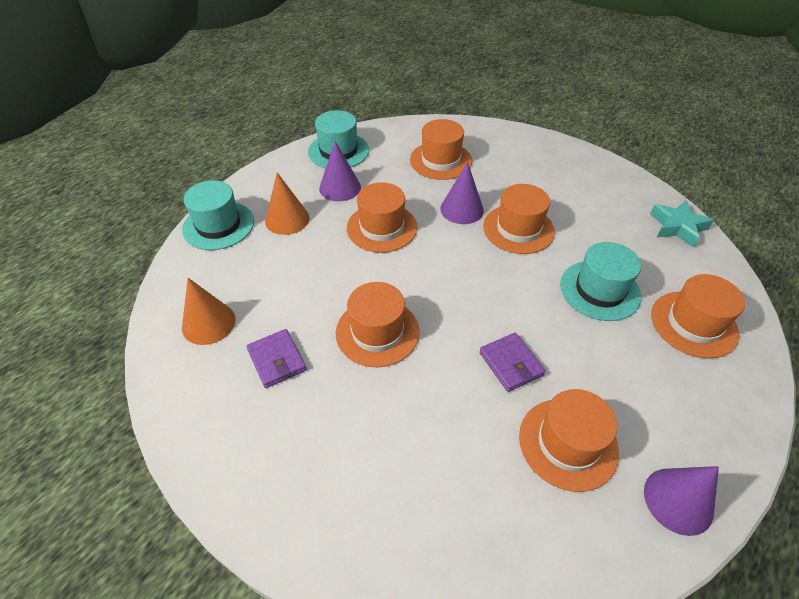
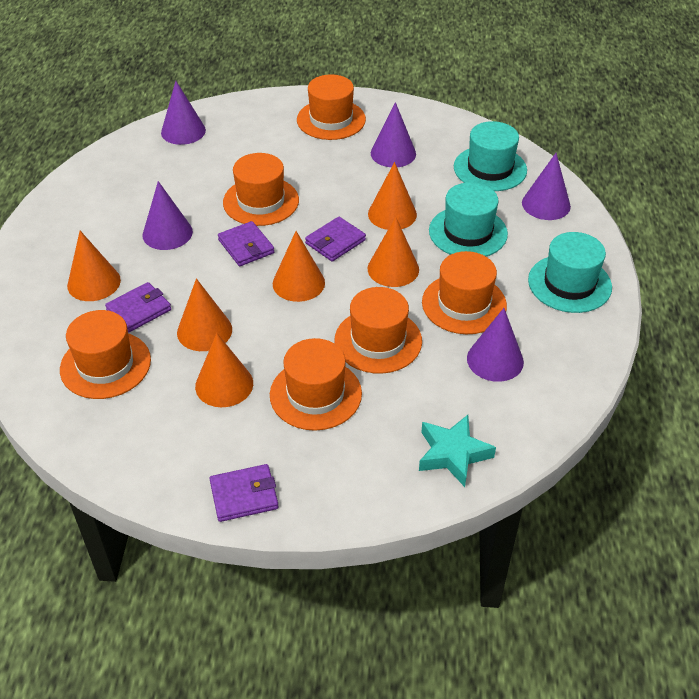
orange cone: 2 -> 6
purple cone: 3 -> 5
purple wallet: 2 -> 4

